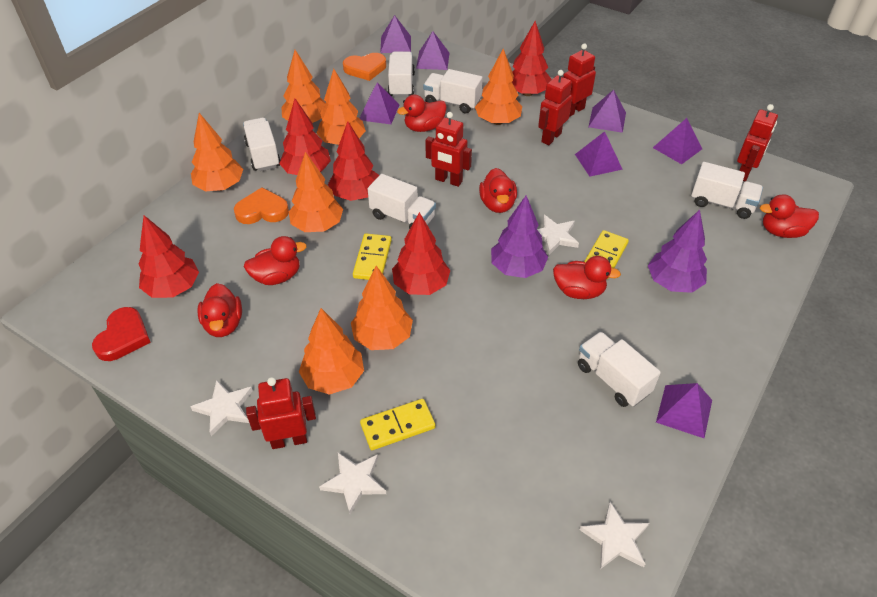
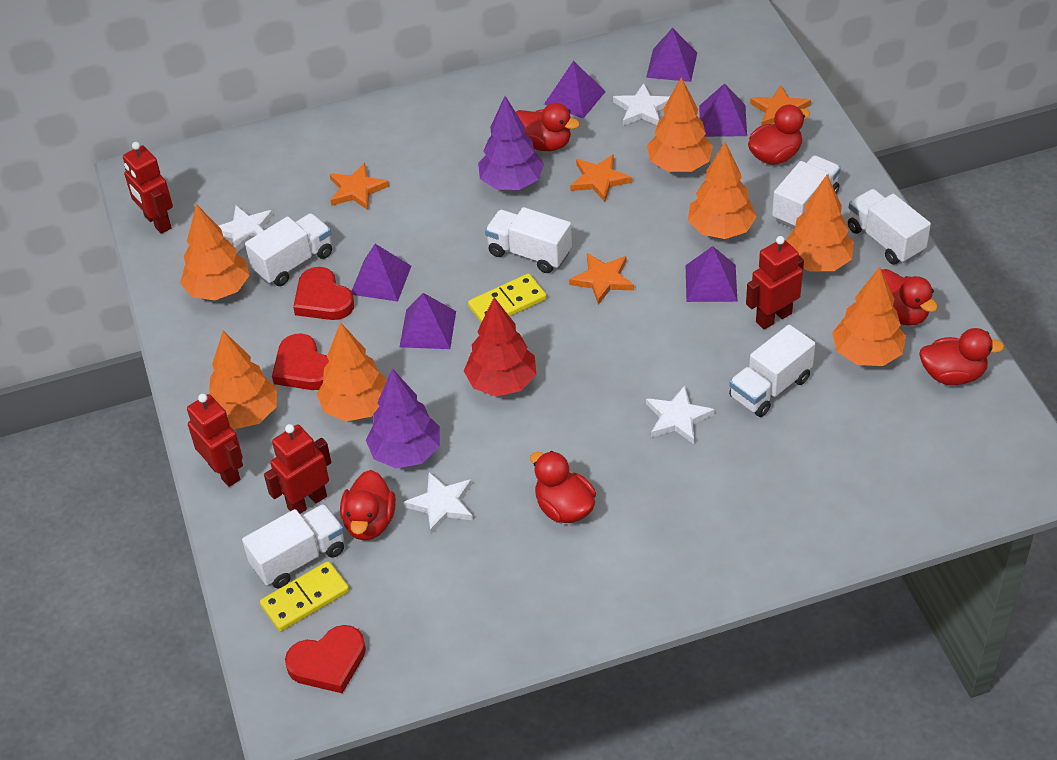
orange heart: 2 -> 0
orange star: 0 -> 4
purple pyramid: 7 -> 6
red heart: 1 -> 3
red robot: 5 -> 4
red tree: 5 -> 1
yellow domino: 3 -> 2

